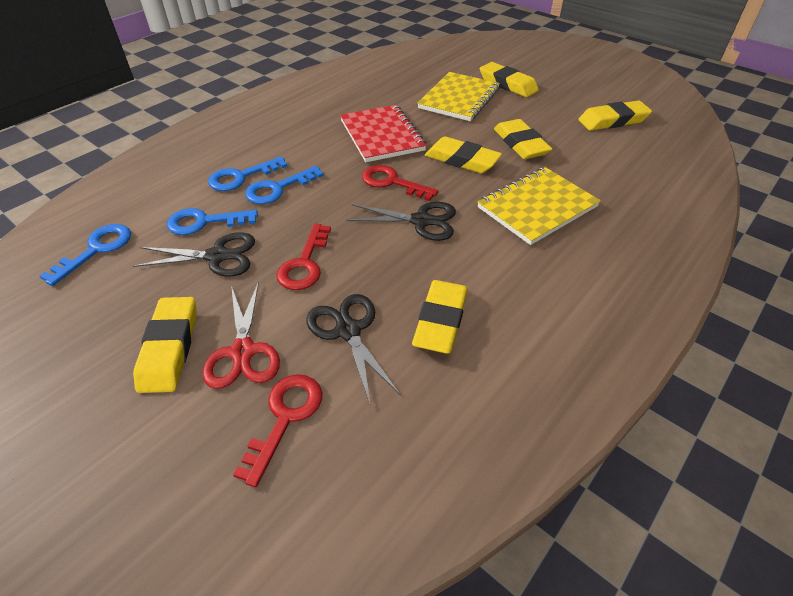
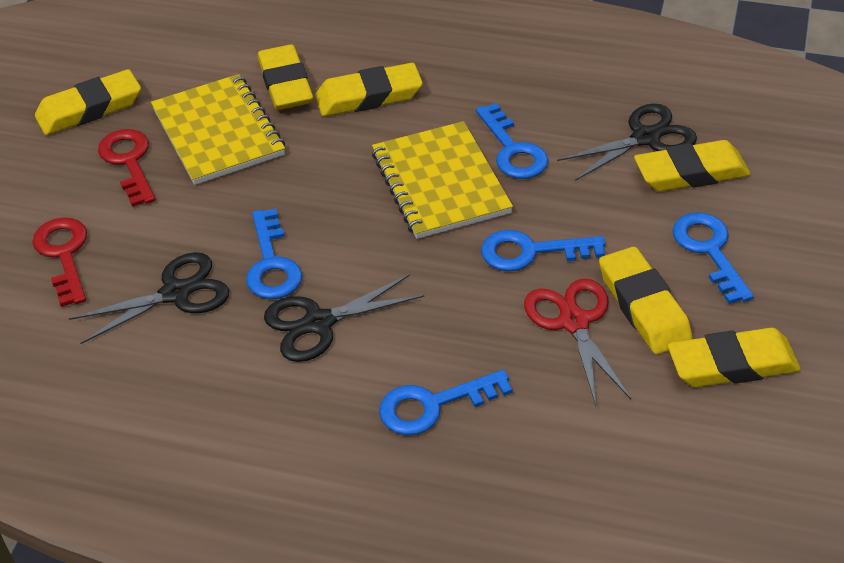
blue key: 4 -> 5
red key: 3 -> 2
red notebook: 1 -> 0

